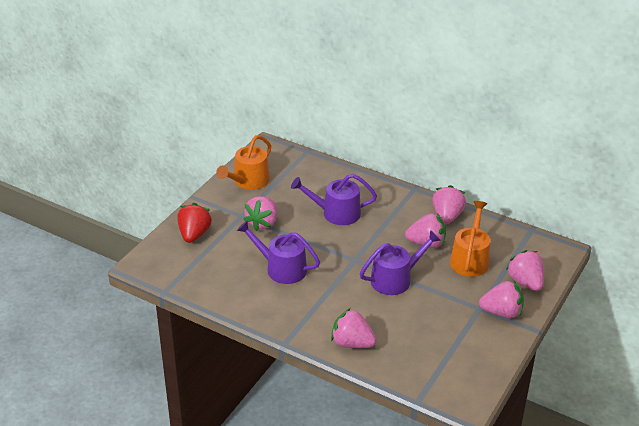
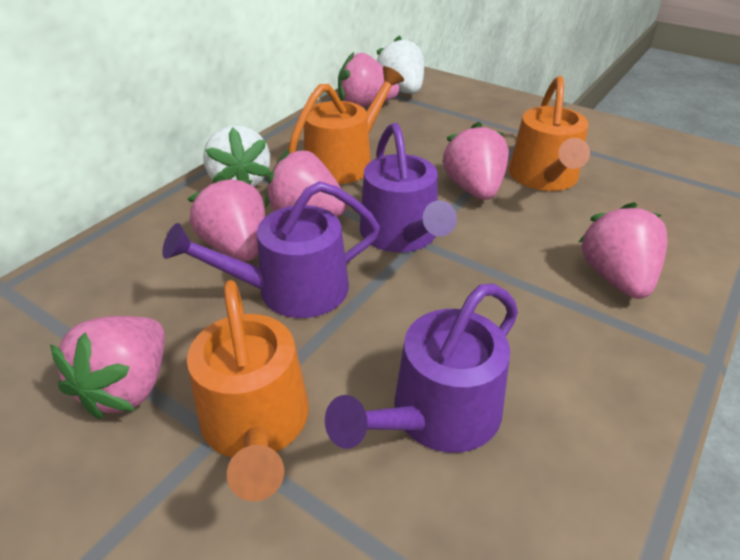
orange watering can: 2 -> 3
red strawberry: 1 -> 0
white strawberry: 0 -> 2

